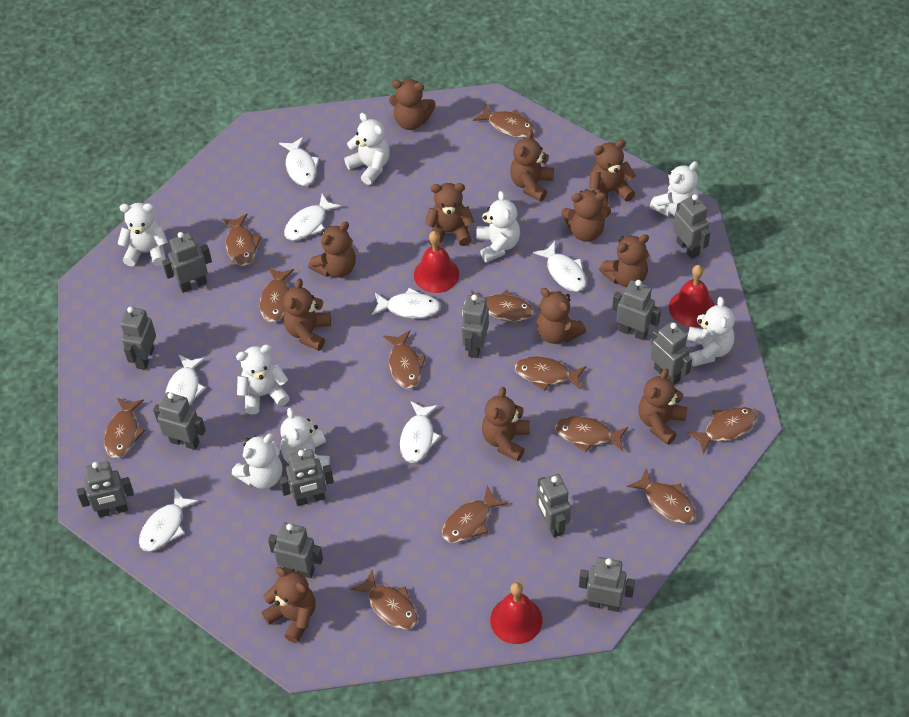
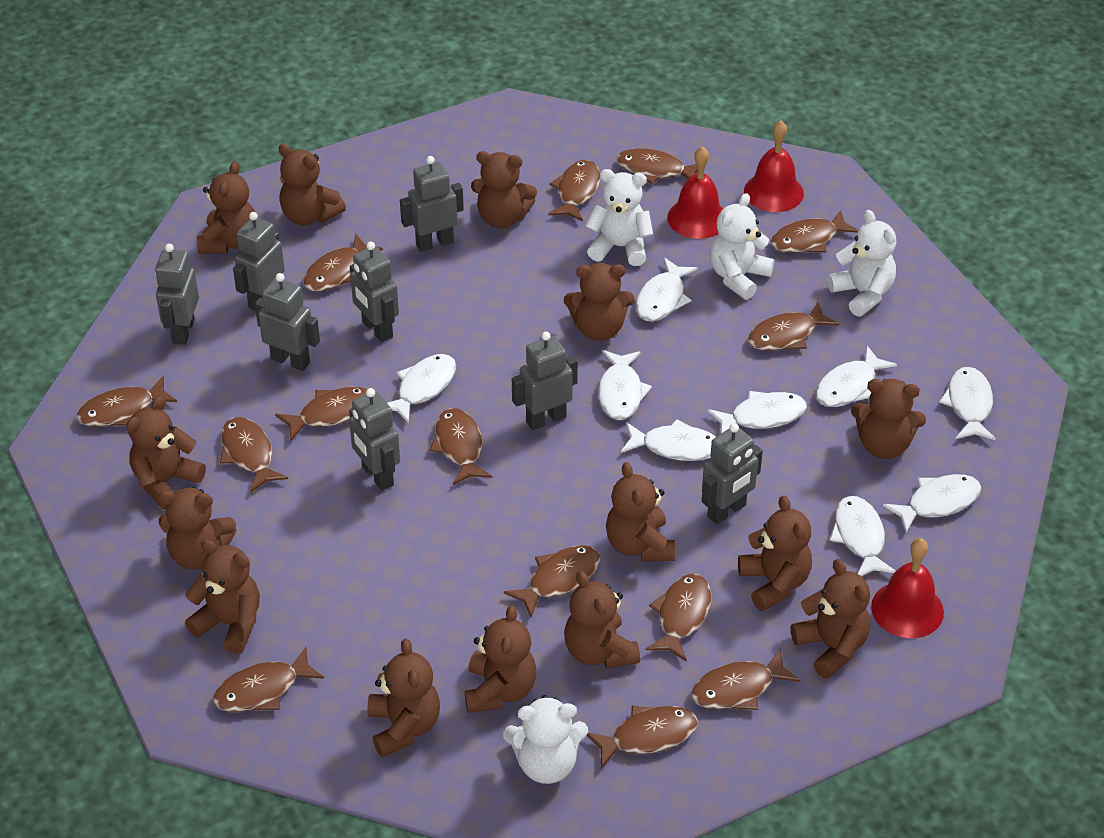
brown fish: 12 -> 14
brown teddy bear: 12 -> 14
grey robot: 12 -> 8
white fish: 7 -> 9
white teddy bear: 8 -> 4

